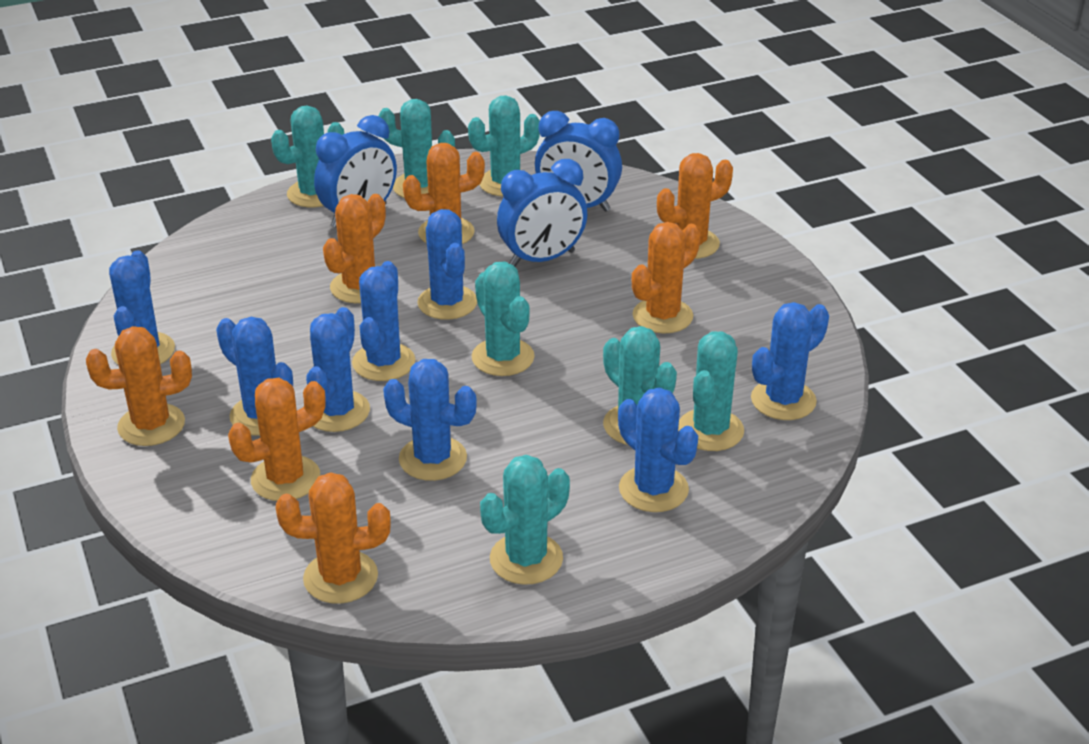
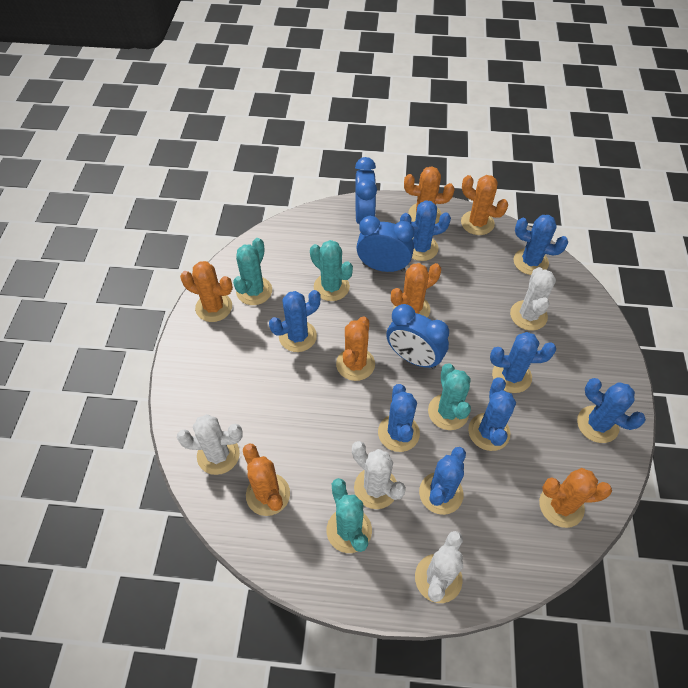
turquoise cactus: 7 -> 4
white cactus: 0 -> 4

